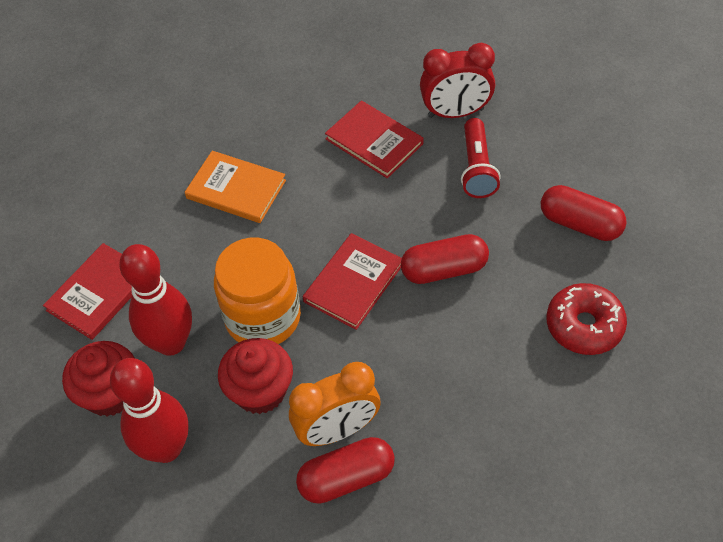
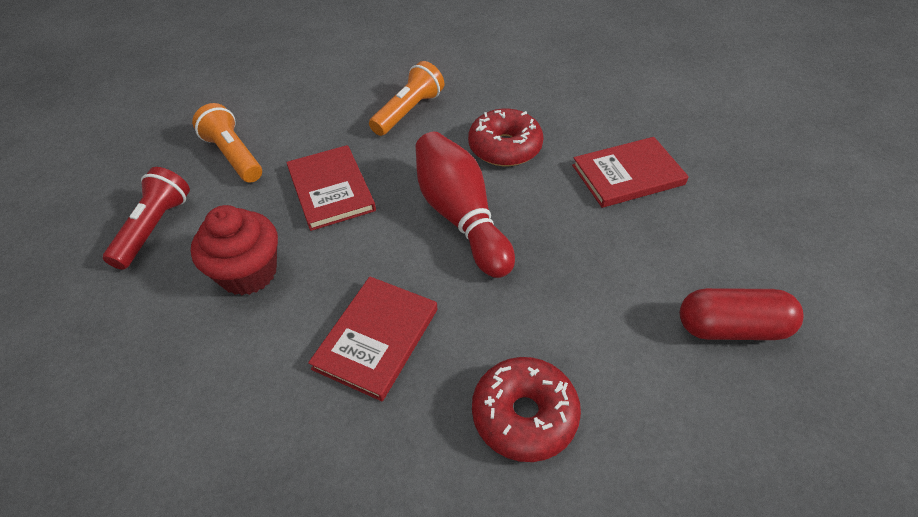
orange book: 1 -> 0
orange clock: 1 -> 0
orange flashlight: 0 -> 2
orange jar: 1 -> 0
red bowling pin: 2 -> 1
red capsule: 3 -> 1
red clock: 1 -> 0
red cupcake: 2 -> 1
red donut: 1 -> 2

